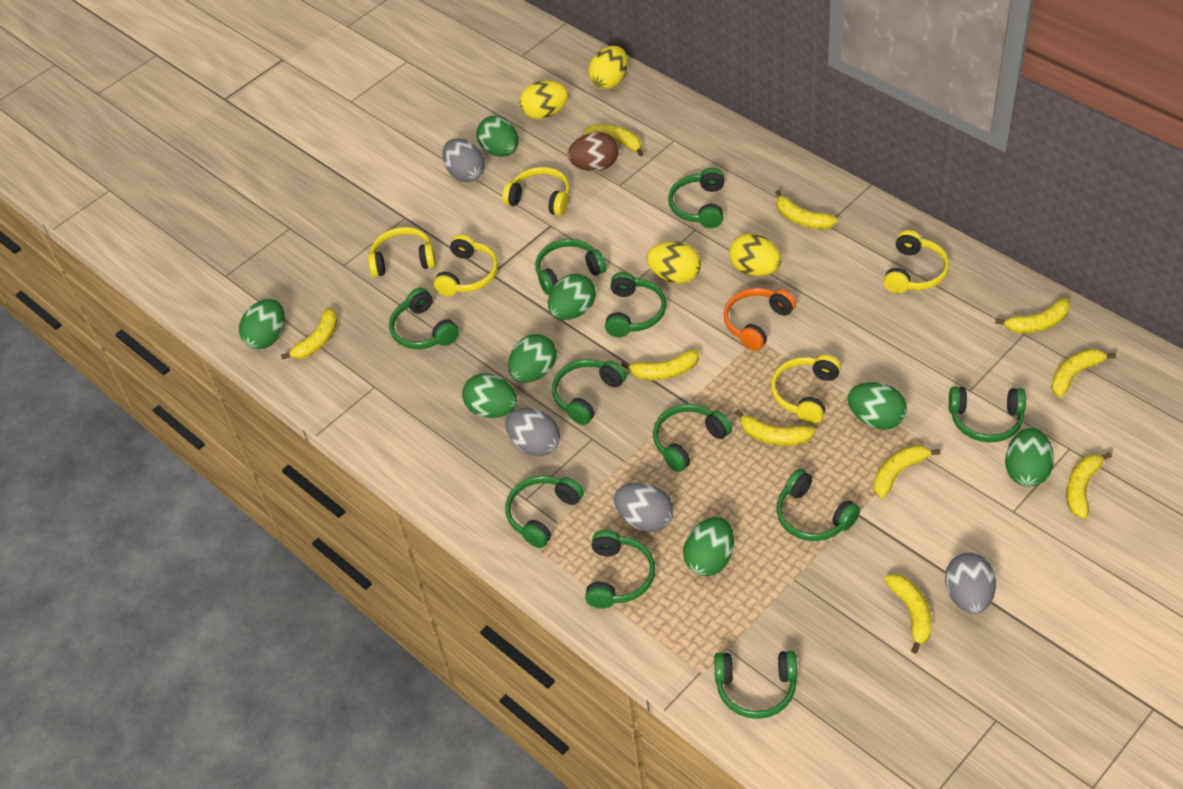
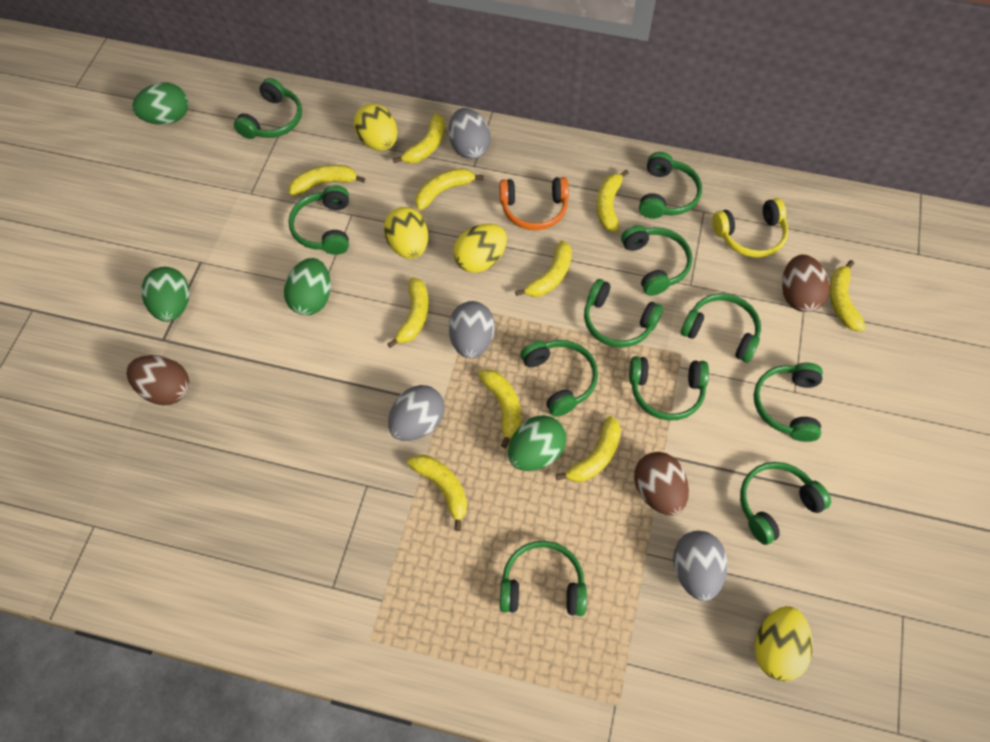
brown egg: 1 -> 3
green egg: 8 -> 4
yellow headphones: 5 -> 1

